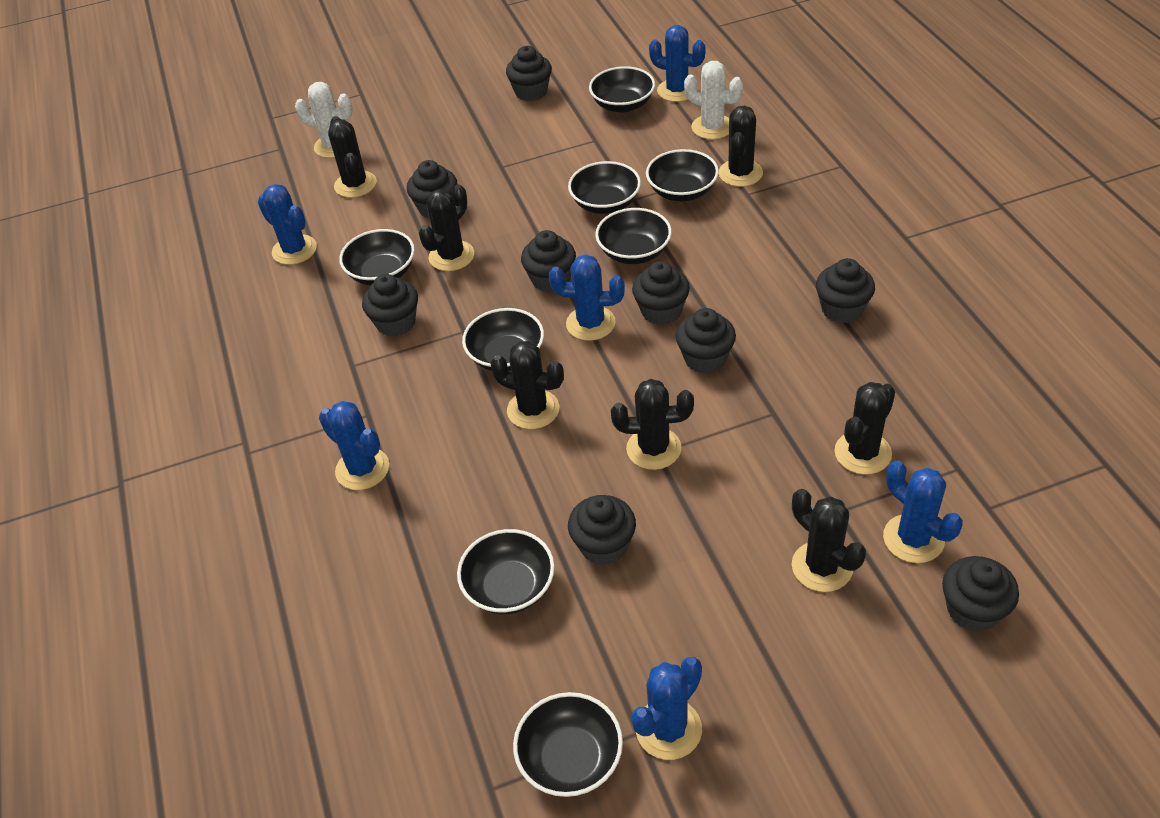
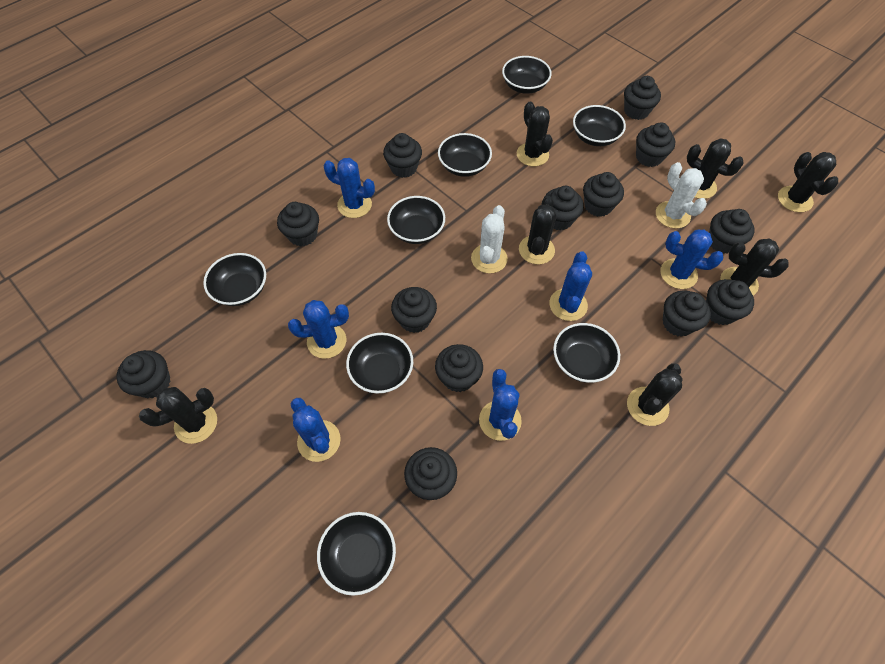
black cupcake: 9 -> 13

